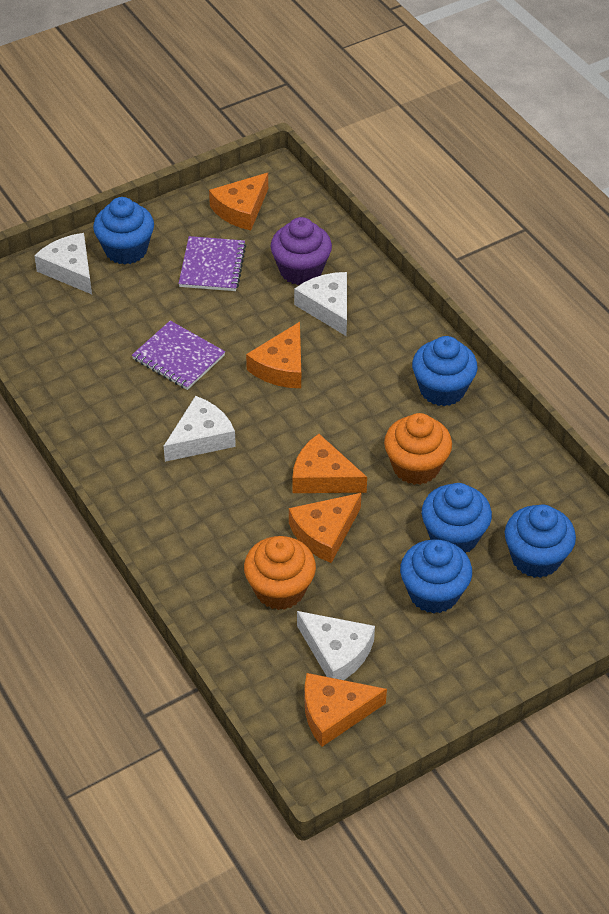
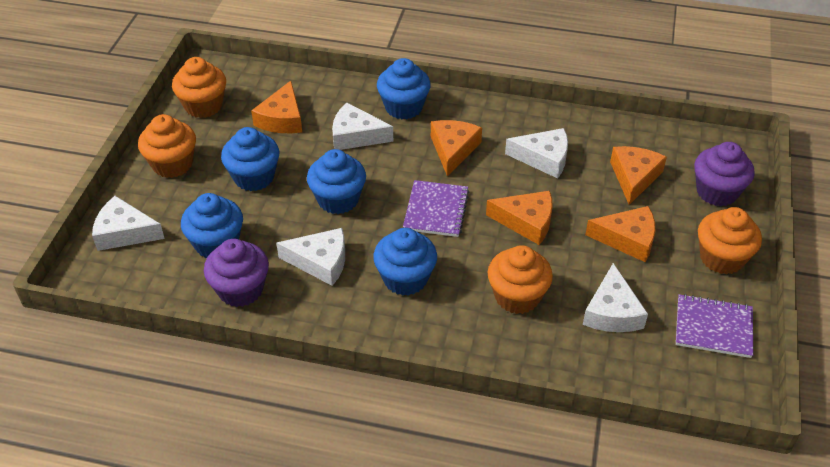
orange cupcake: 2 -> 4
purple cupcake: 1 -> 2
white cheese: 4 -> 5

